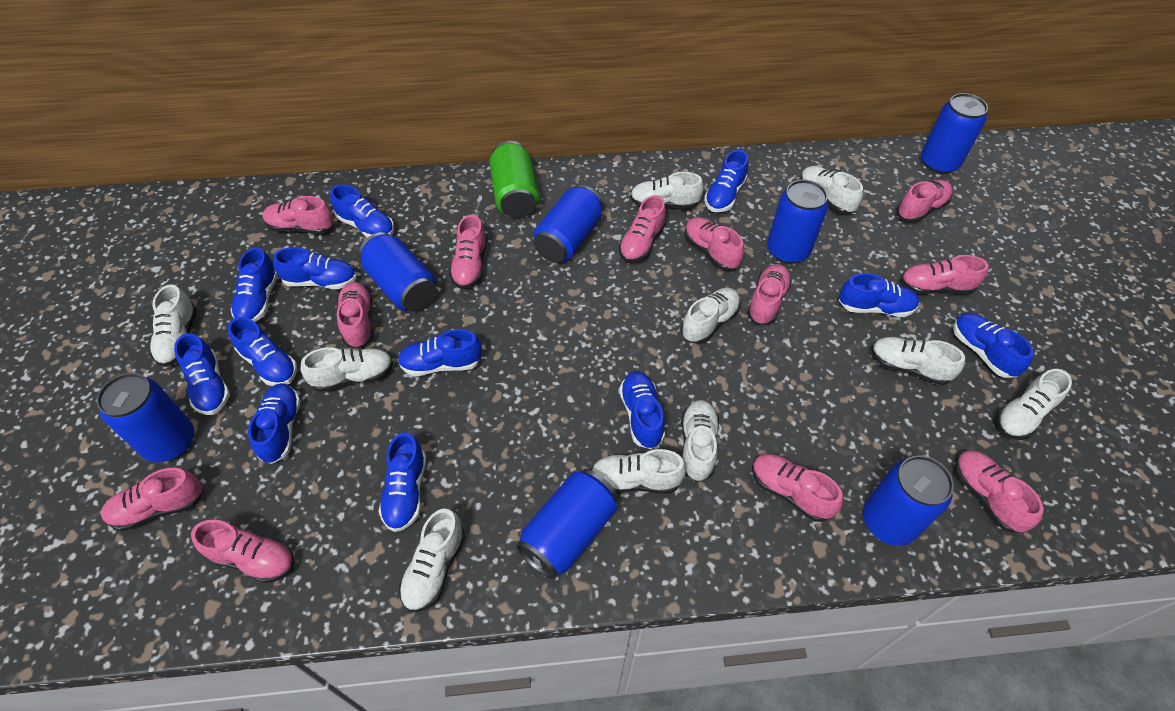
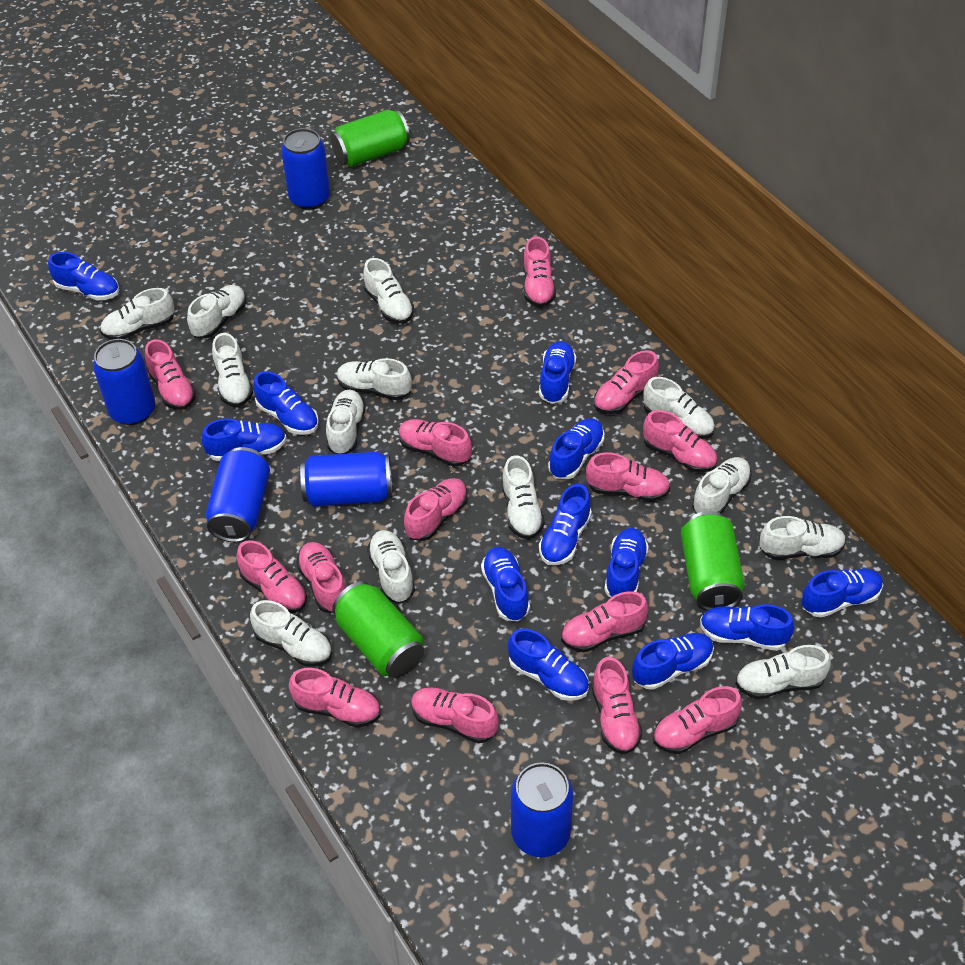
blue can: 7 -> 5
green can: 1 -> 3
pink shoe: 12 -> 14
white shoe: 10 -> 13

